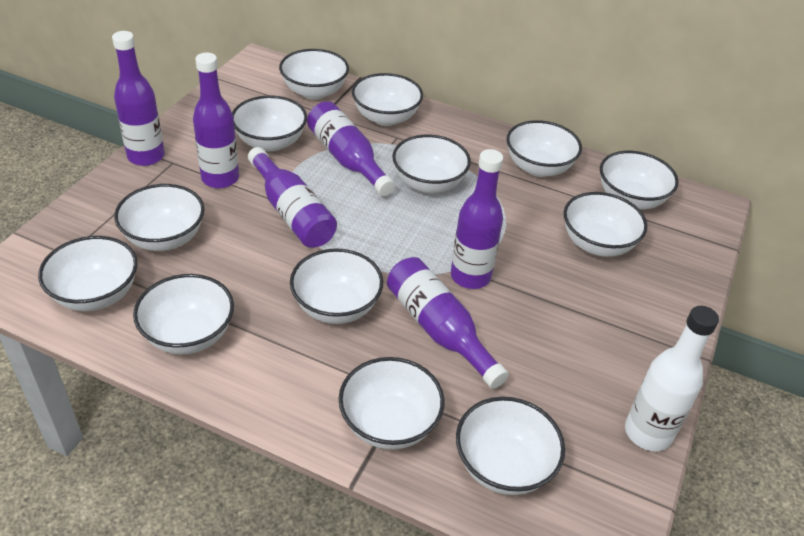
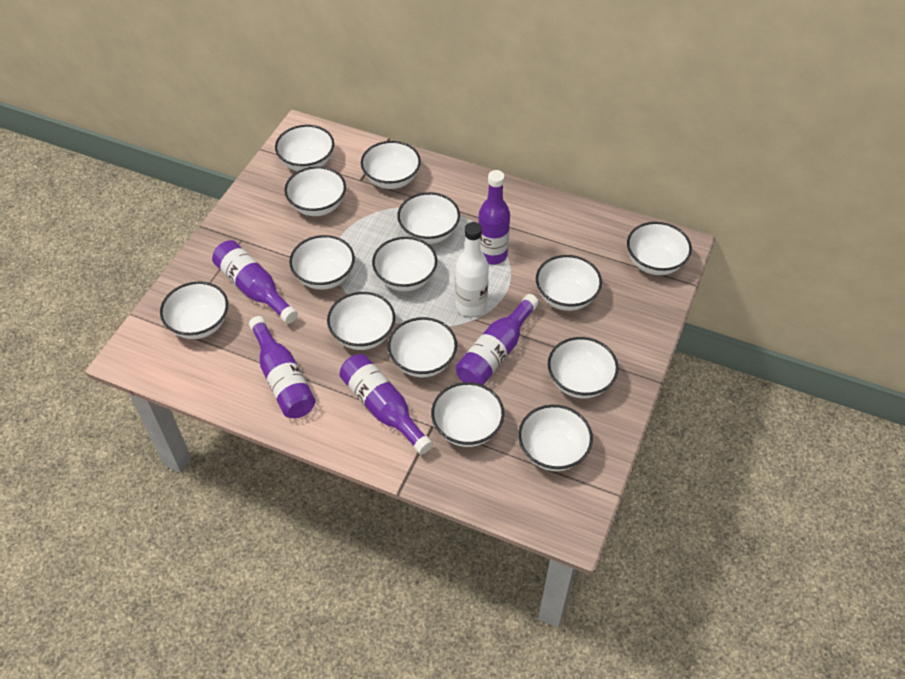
purple bottle: 6 -> 5
white bowl: 13 -> 14

